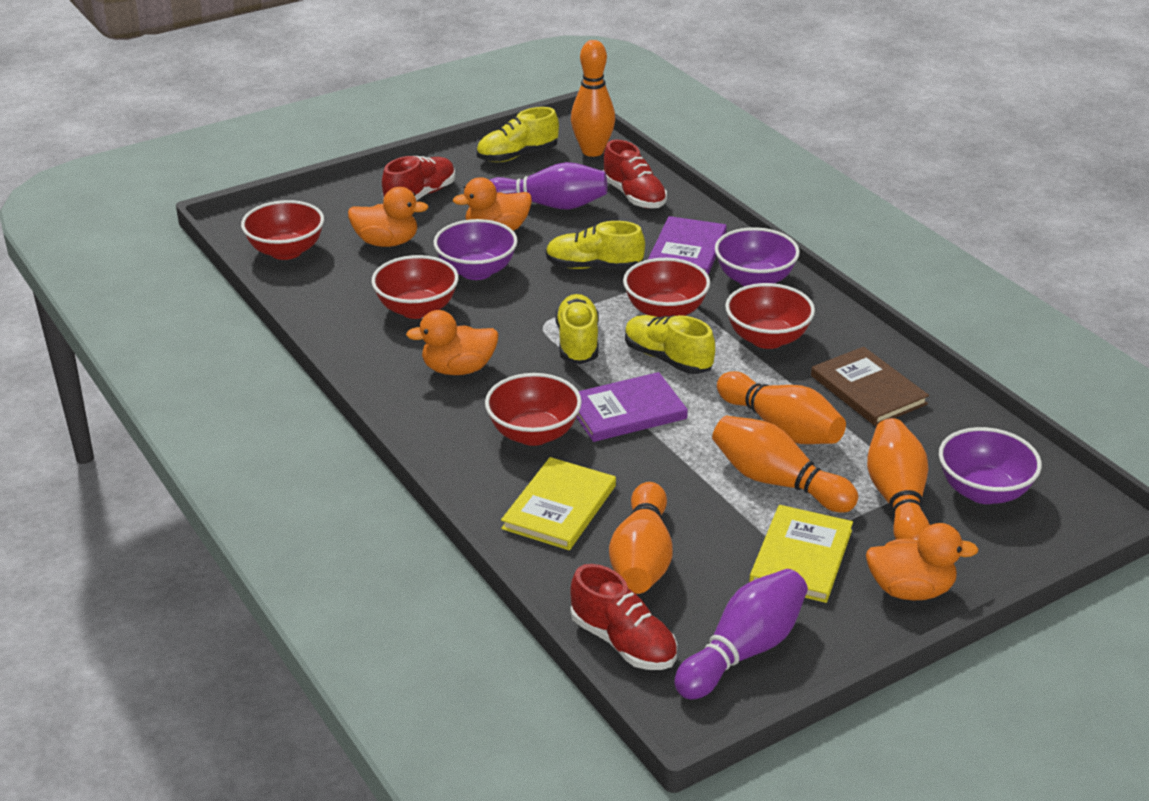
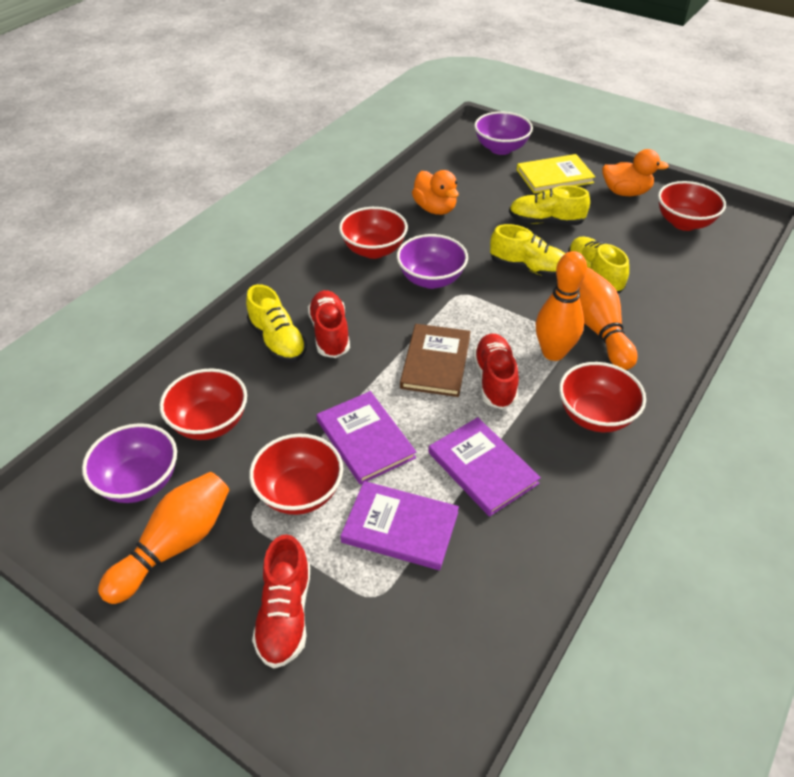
orange bowling pin: 5 -> 3
orange duck: 4 -> 2
purple book: 2 -> 3
purple bowling pin: 2 -> 0
yellow book: 2 -> 1

